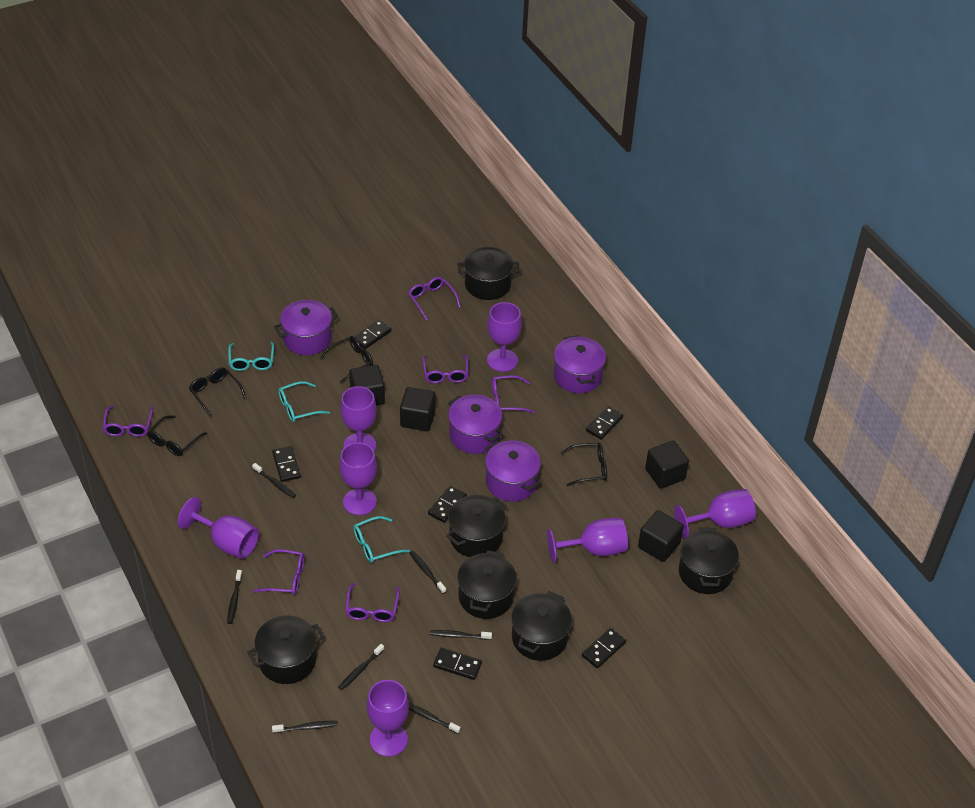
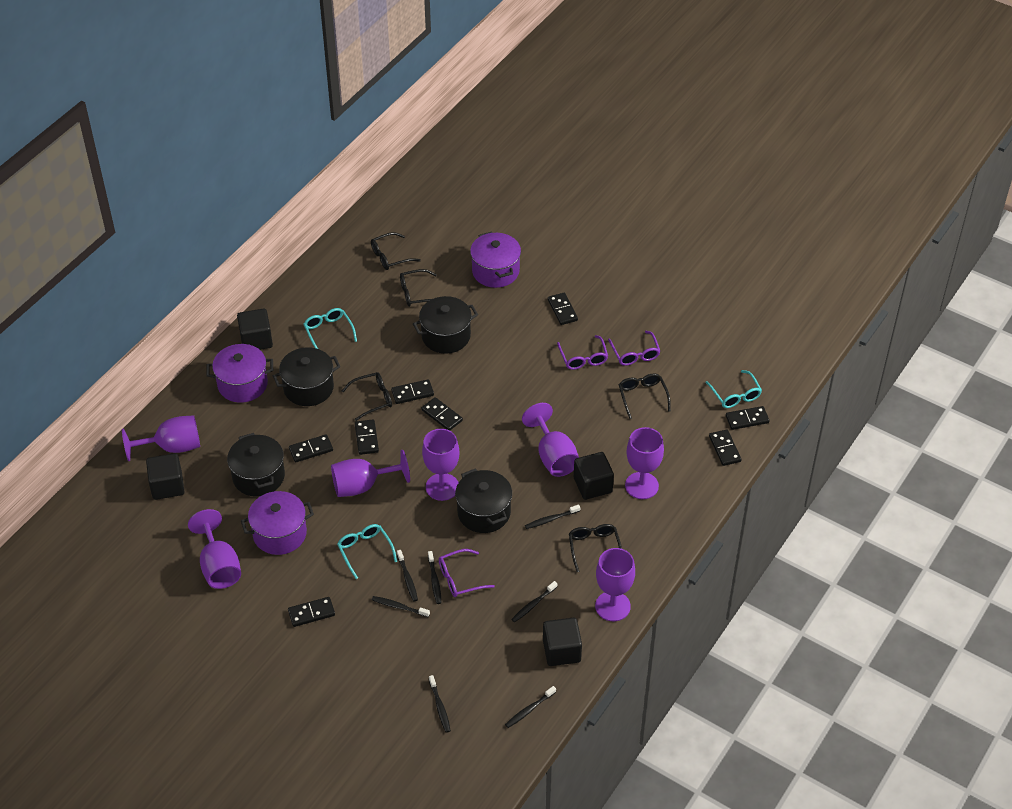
black domino: 6 -> 8
black glasses: 4 -> 5
black pot: 6 -> 4
purple glasses: 6 -> 3
purple pot: 4 -> 3

